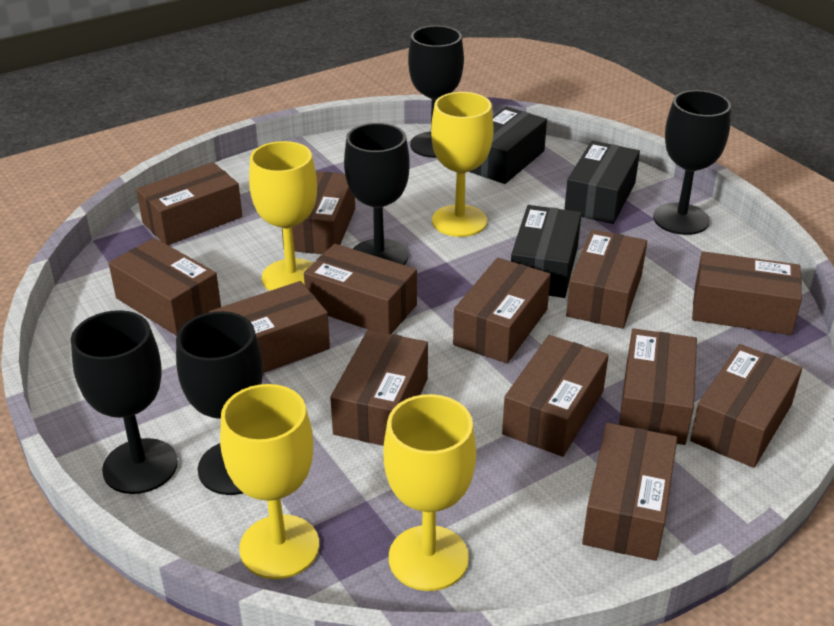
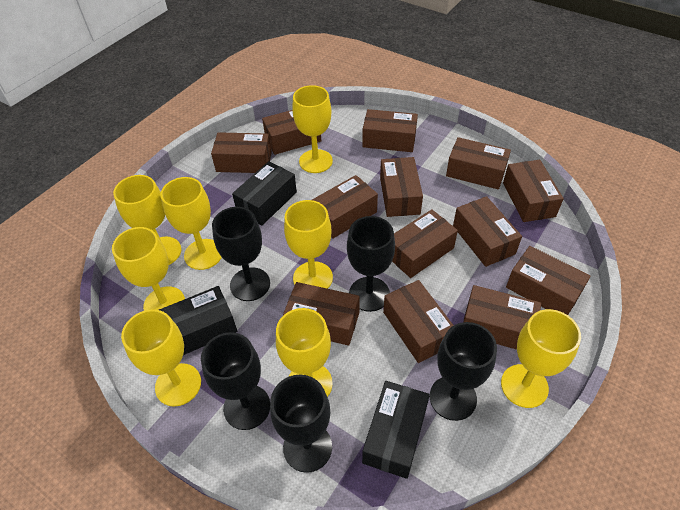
yellow goblet: 4 -> 8

